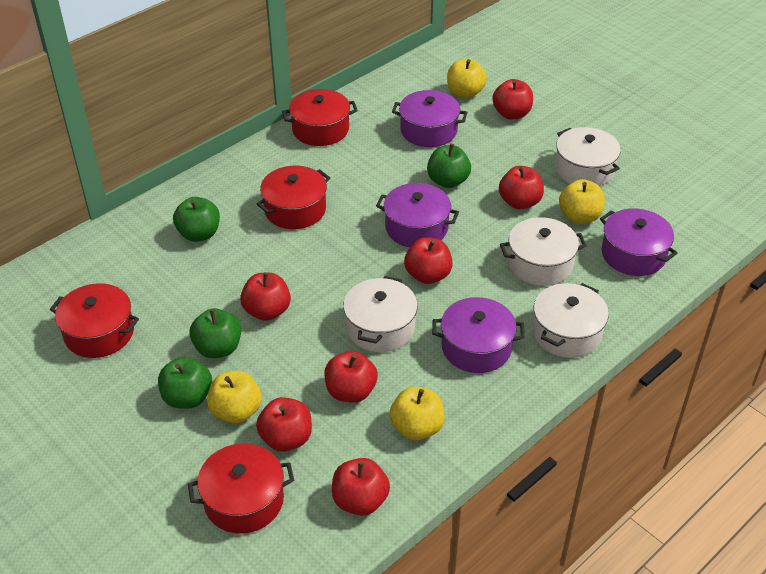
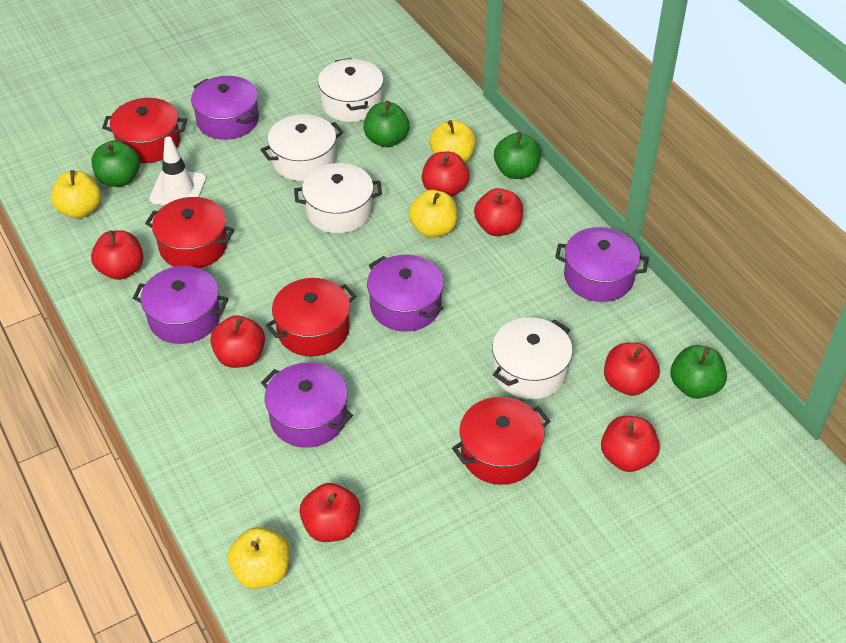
purple pot: 4 -> 5
white traffic cone: 0 -> 1

